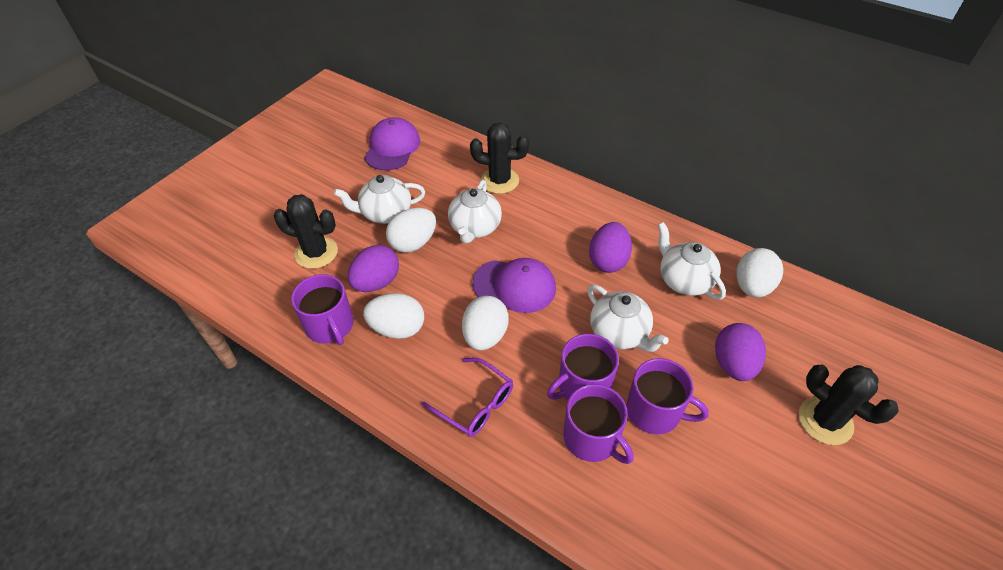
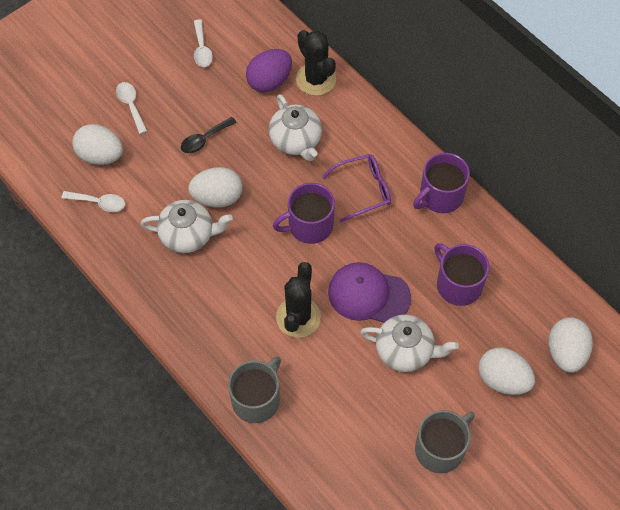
black cactus: 3 -> 2
black spoon: 0 -> 1
grey mug: 0 -> 2
purple cap: 2 -> 1
purple egg: 3 -> 1
purple mug: 4 -> 3
white spoon: 0 -> 3
white teapot: 4 -> 3

